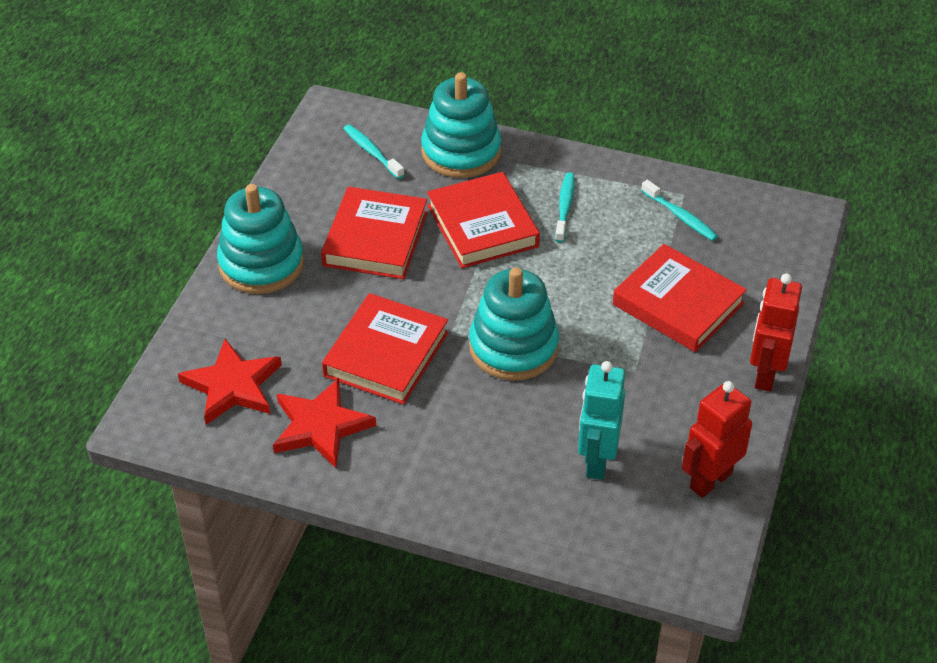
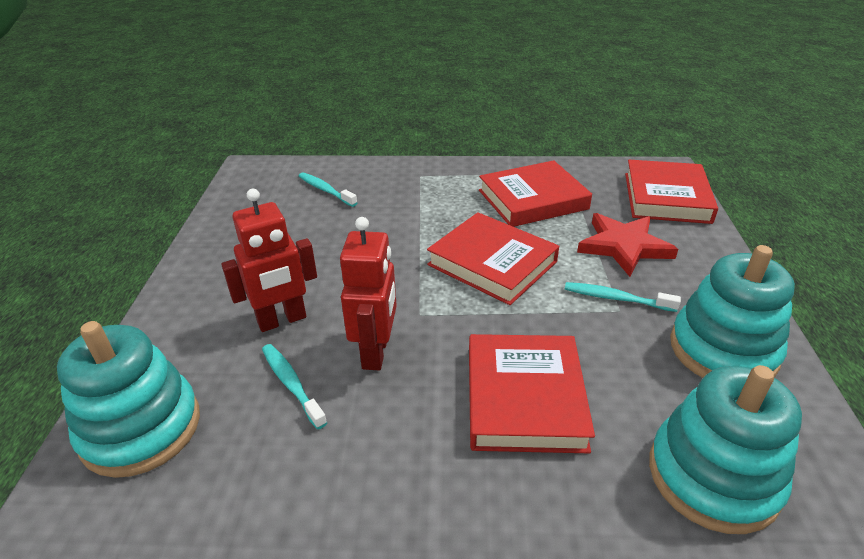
red star: 2 -> 1
turquoise robot: 1 -> 0

